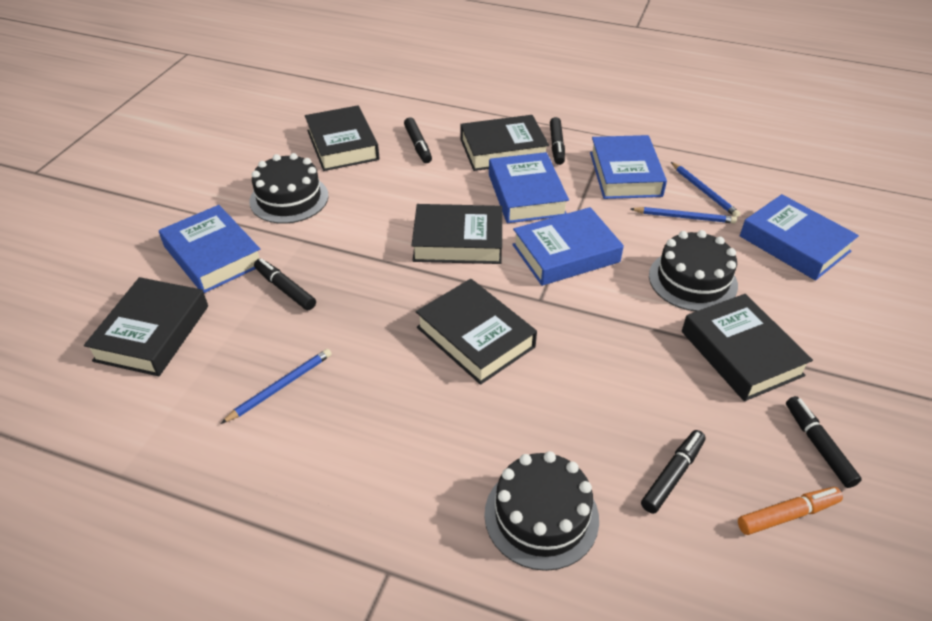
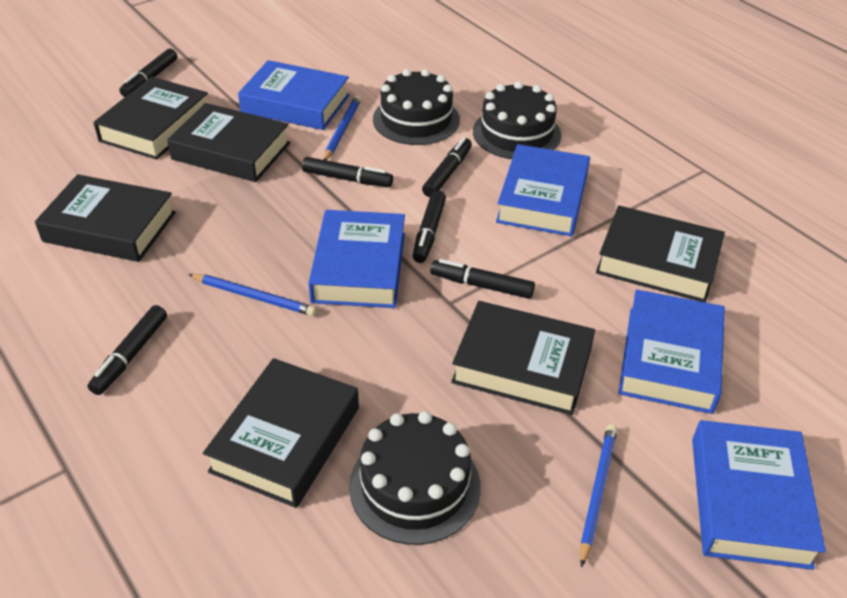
black marker: 5 -> 6
orange marker: 1 -> 0

